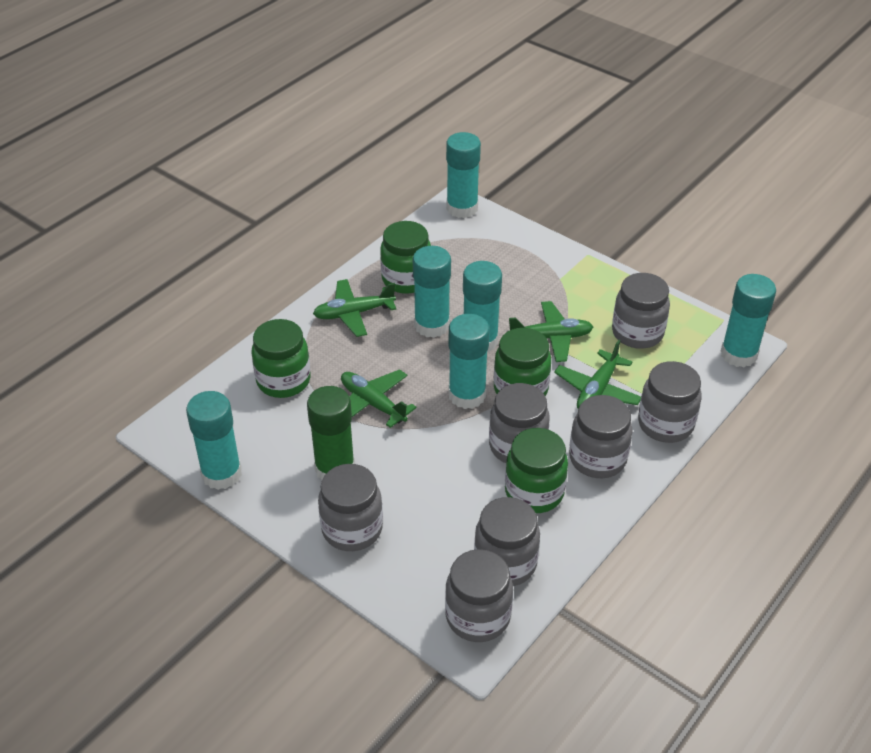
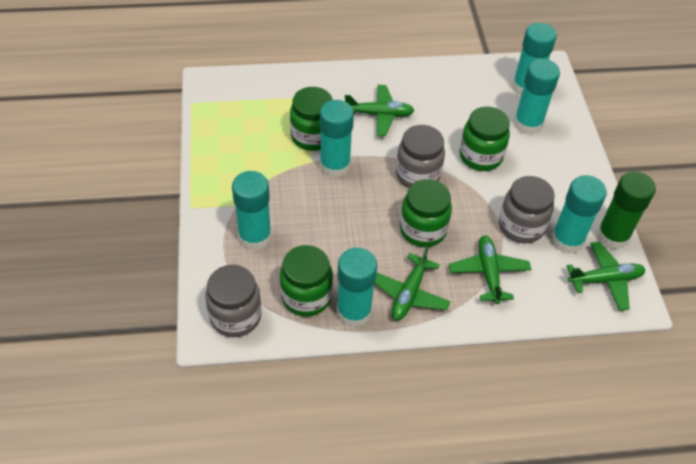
grey jar: 7 -> 3

